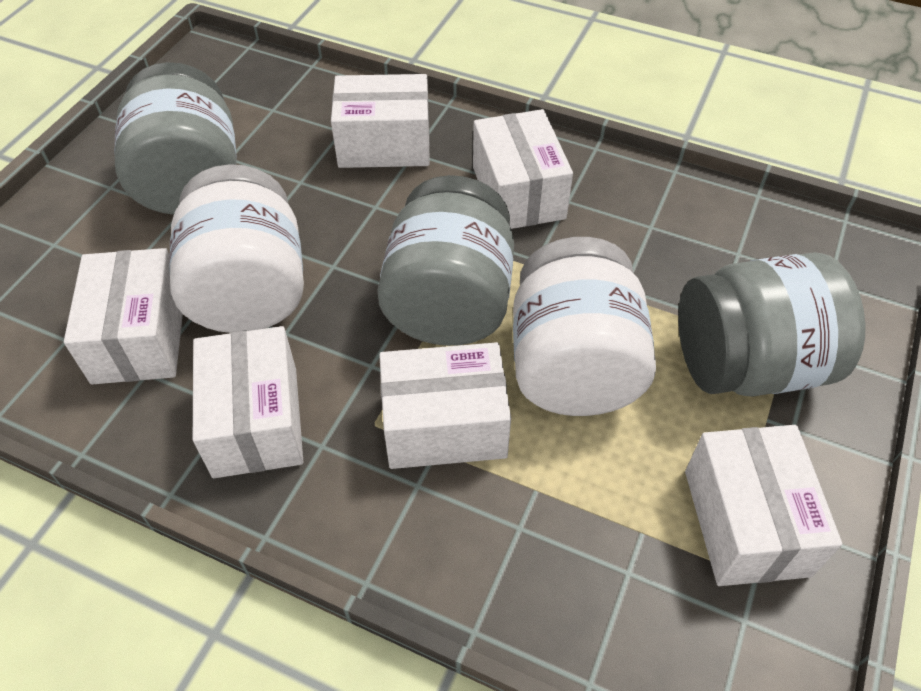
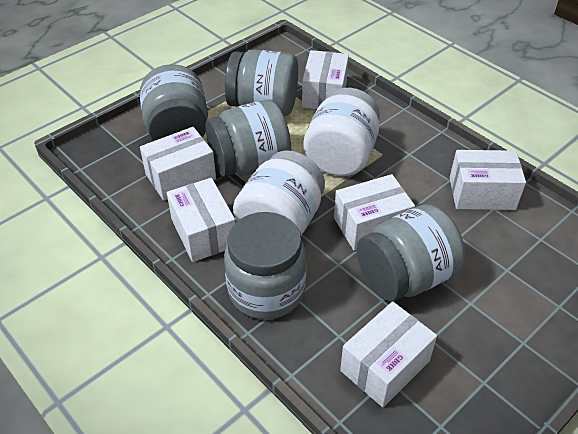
grey jar: 3 -> 5

